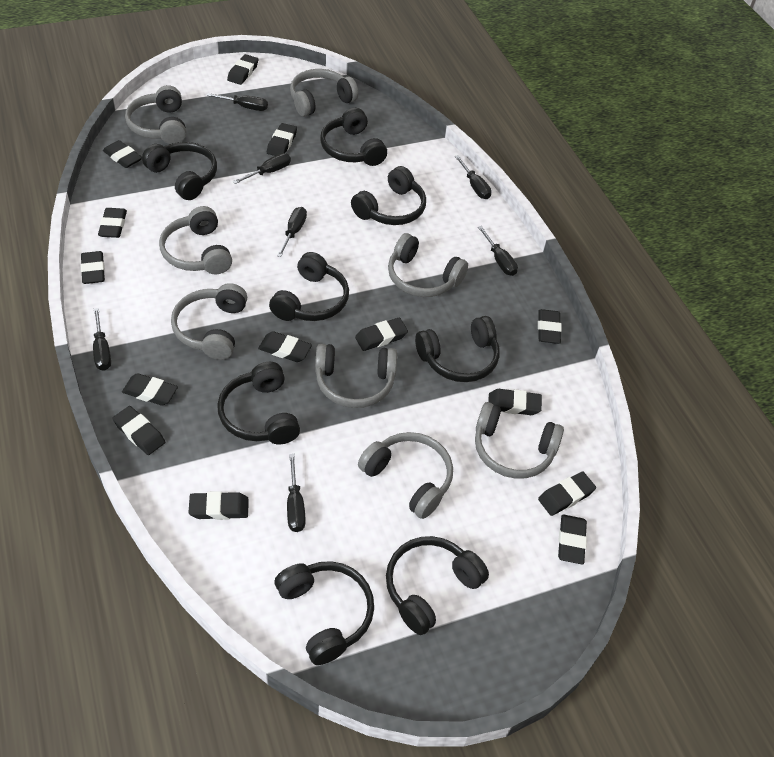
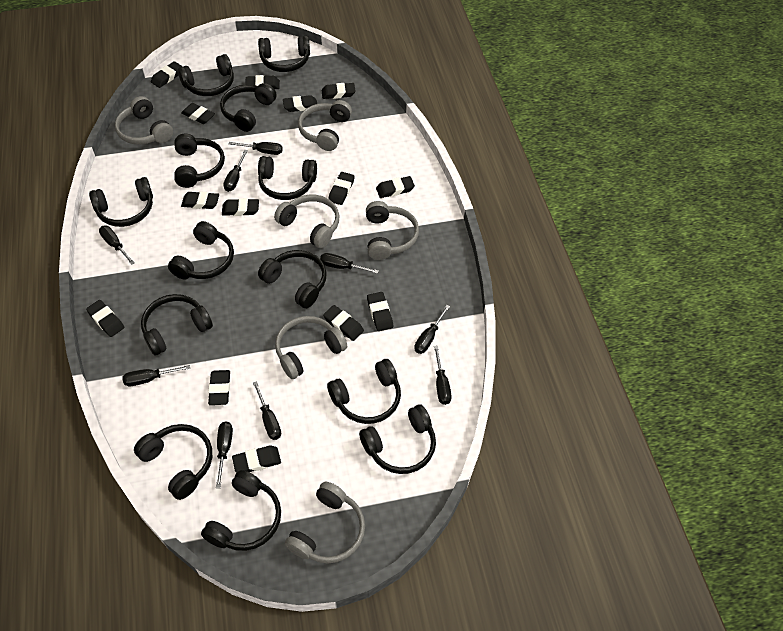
black headphones: 8 -> 13
black screwdriver: 7 -> 9
grey headphones: 8 -> 6

